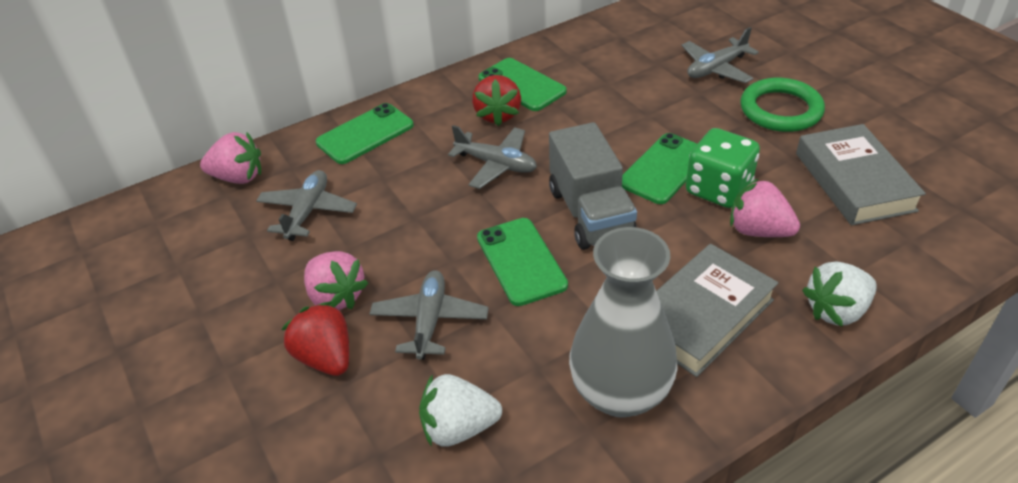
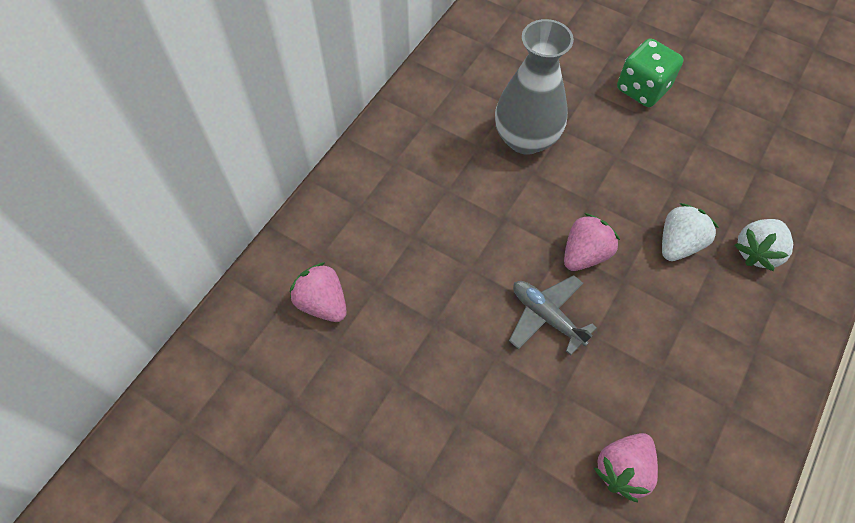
green phone: 4 -> 0
green ring: 1 -> 0
grey book: 2 -> 0
grey plane: 4 -> 1
grey truck: 1 -> 0
red strawberry: 2 -> 0

